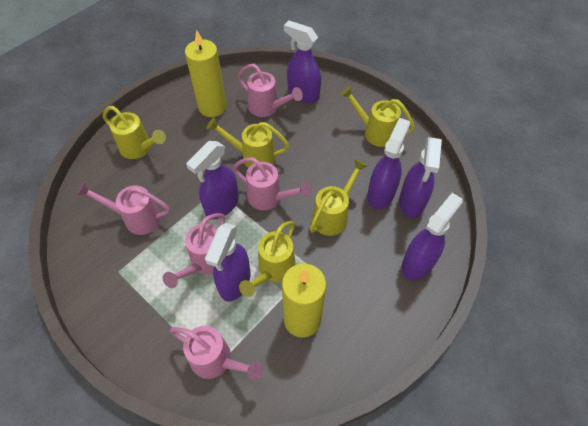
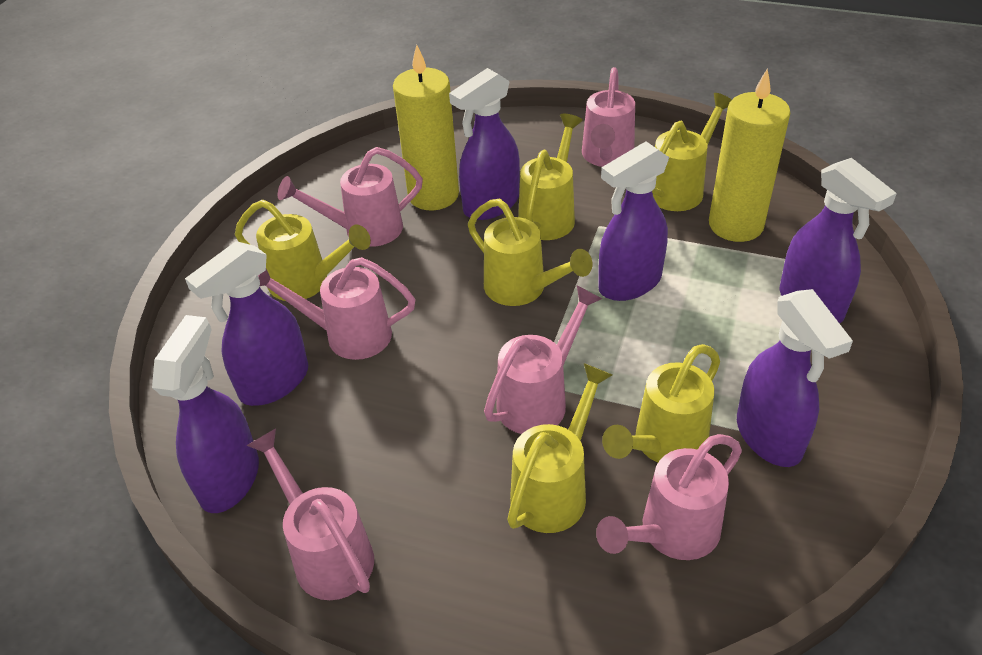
pink watering can: 5 -> 6
yellow watering can: 5 -> 6

